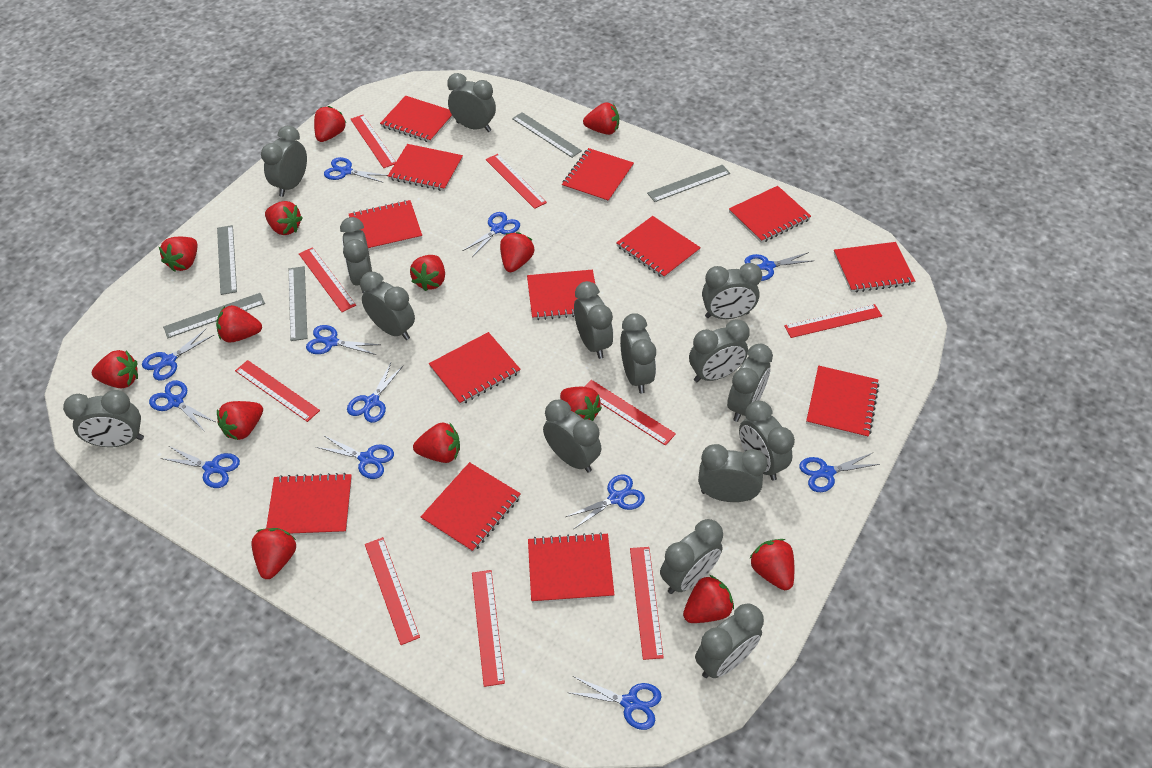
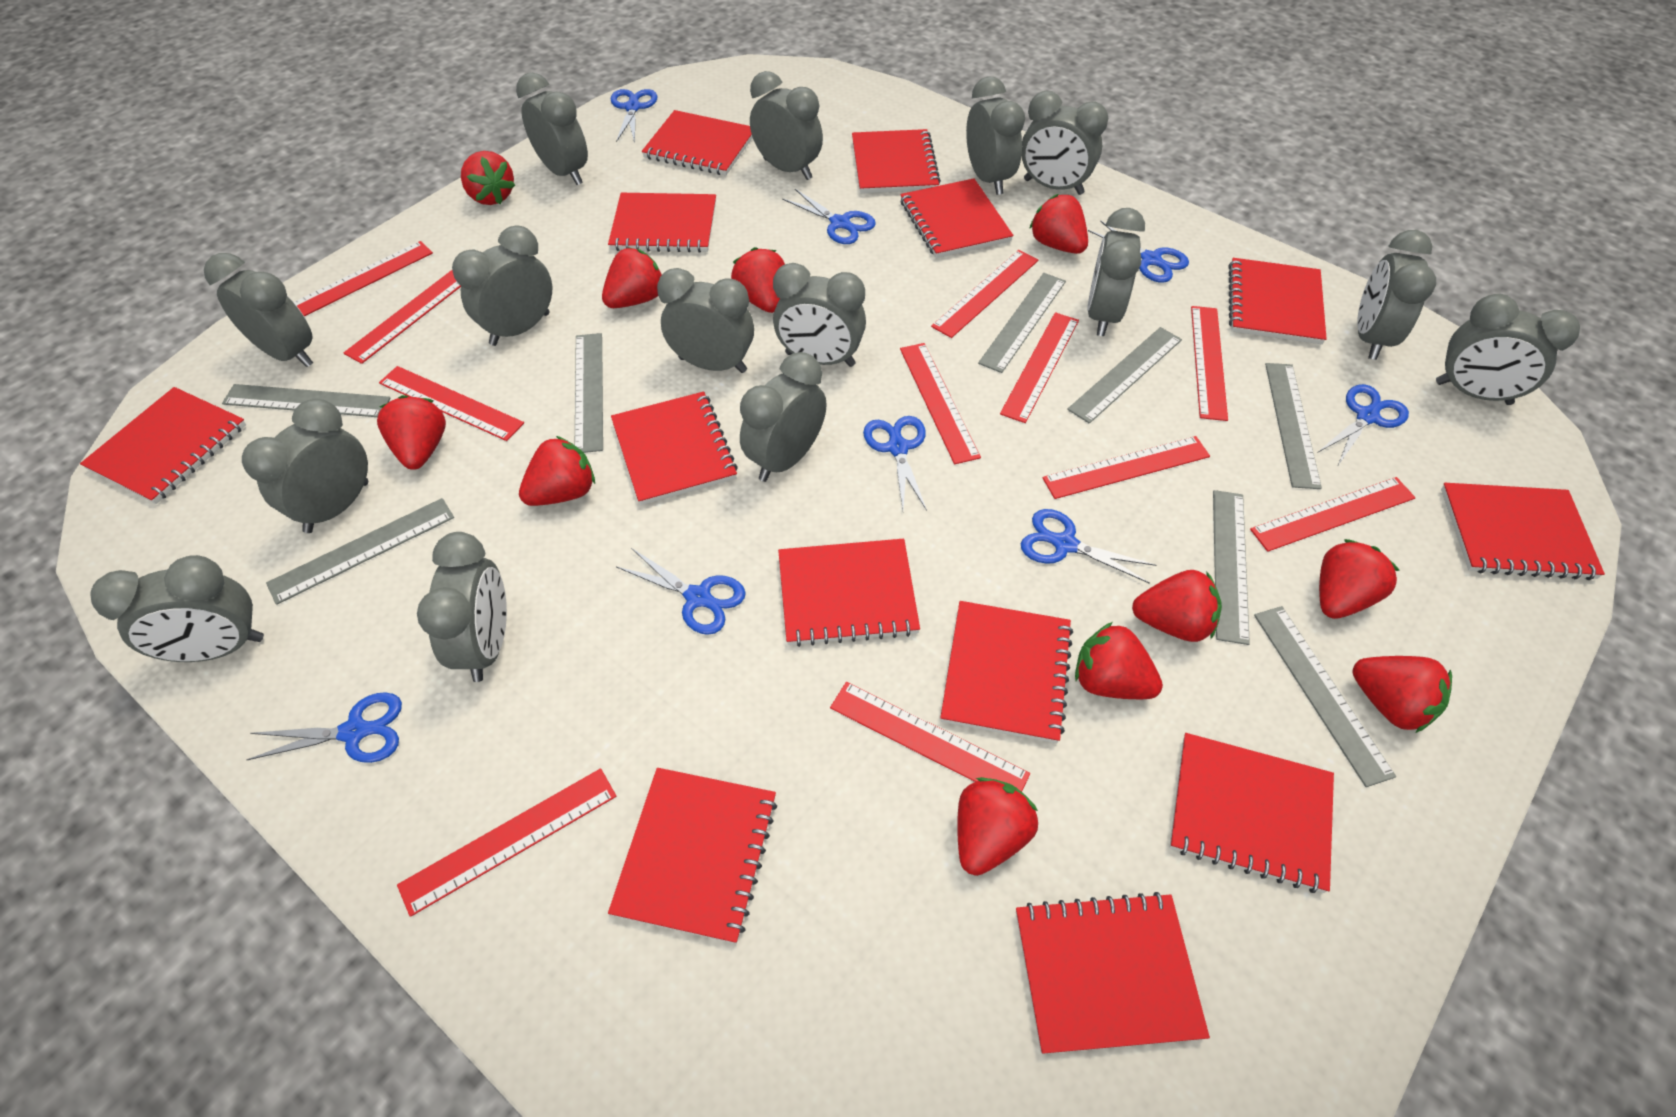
blue scissors: 12 -> 8
grey ruler: 5 -> 8
red ruler: 9 -> 11
red strawberry: 14 -> 11

